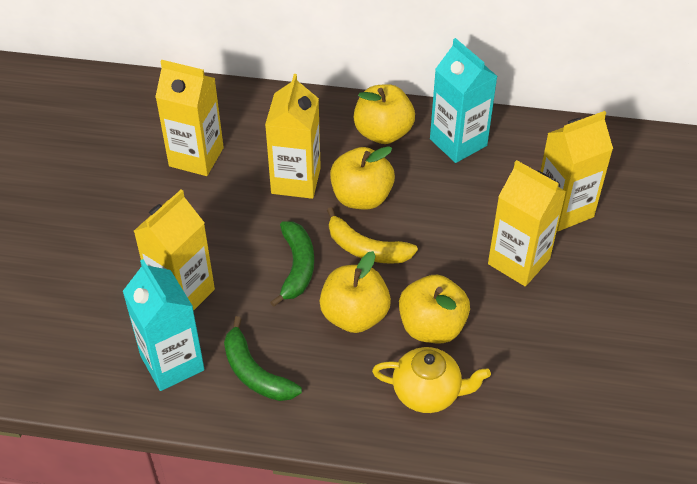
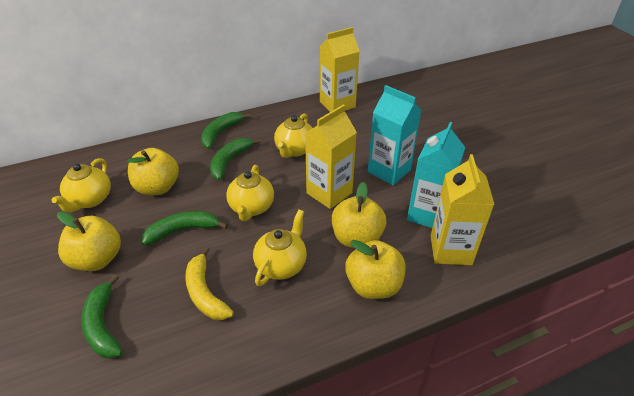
green banana: 2 -> 4
yellow carton: 5 -> 3
yellow teapot: 1 -> 4

